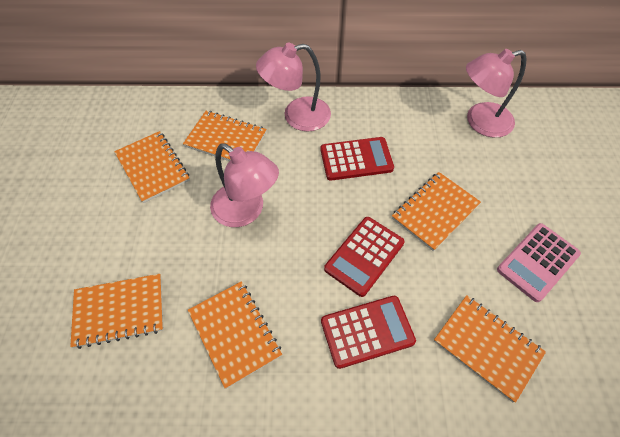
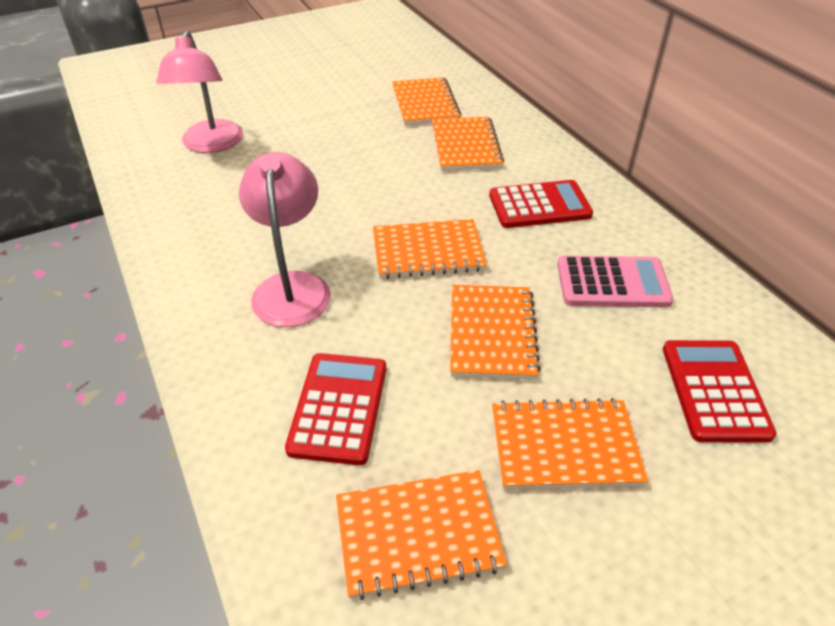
pink lamp: 3 -> 2

